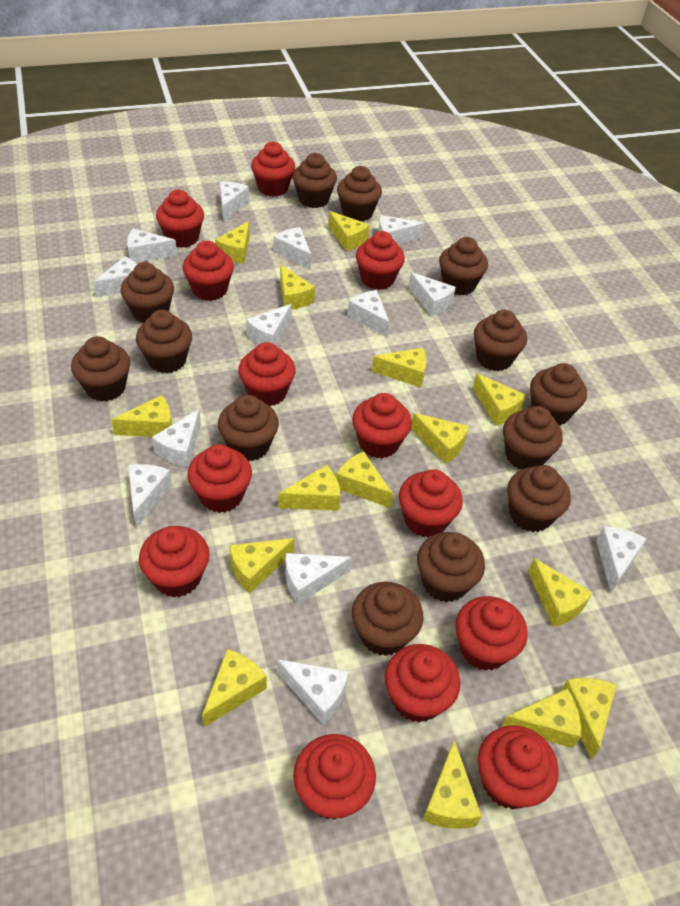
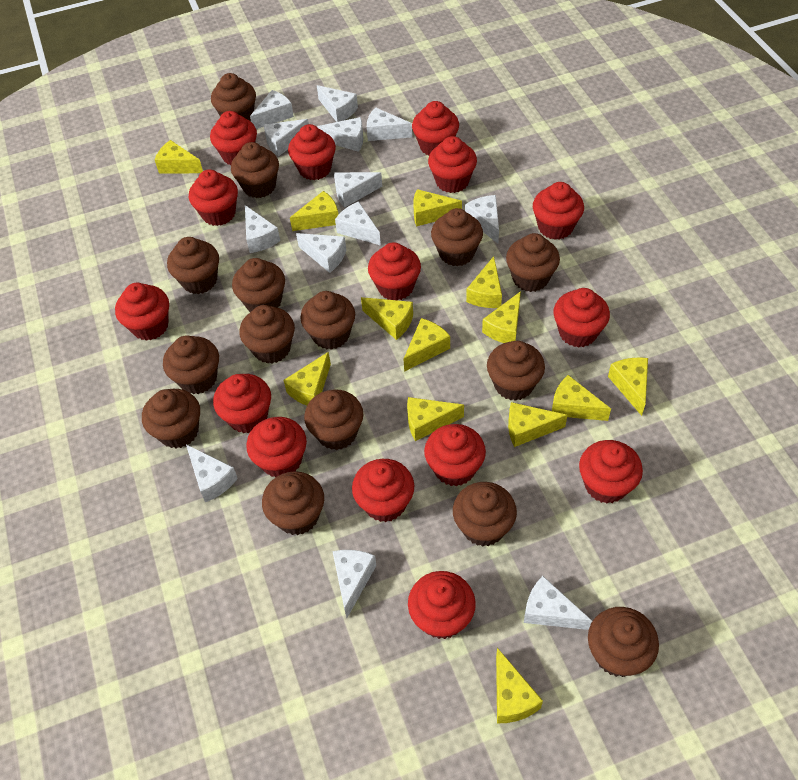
brown cupcake: 13 -> 15
red cupcake: 13 -> 15
yellow cheese: 15 -> 13

